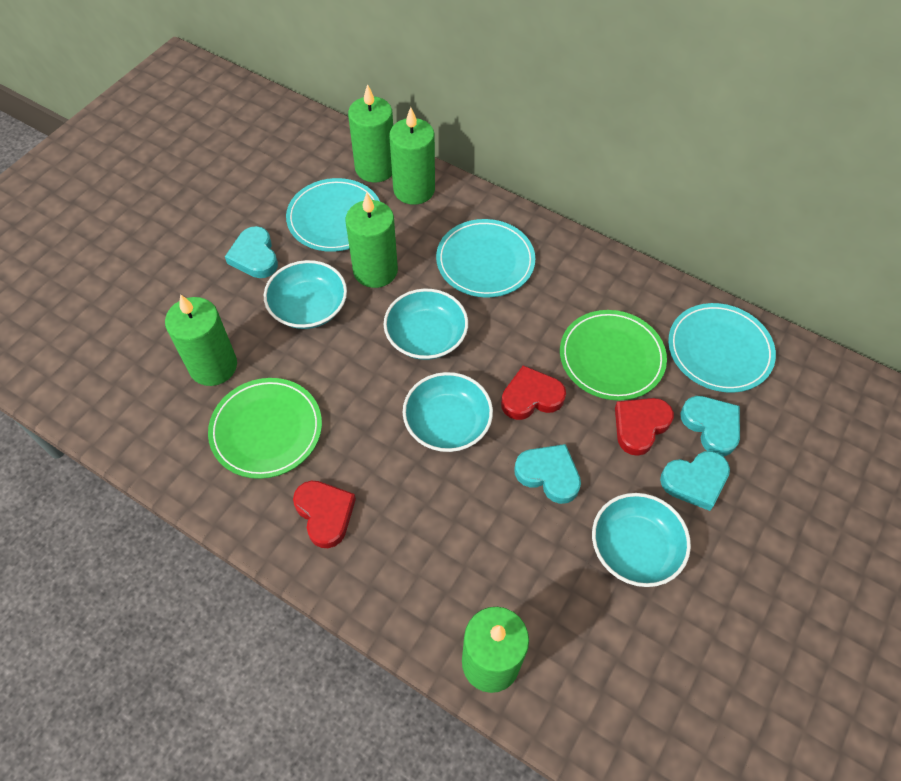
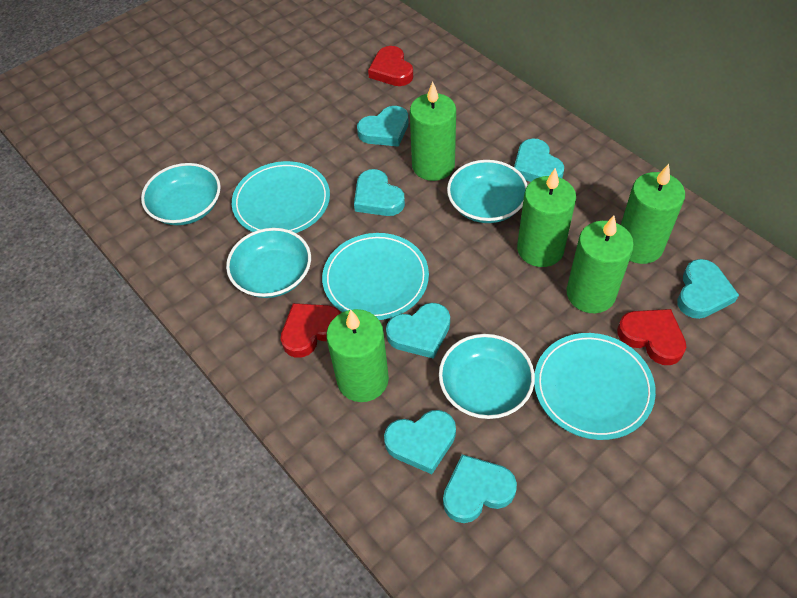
green plate: 2 -> 0
turquoise heart: 4 -> 7

